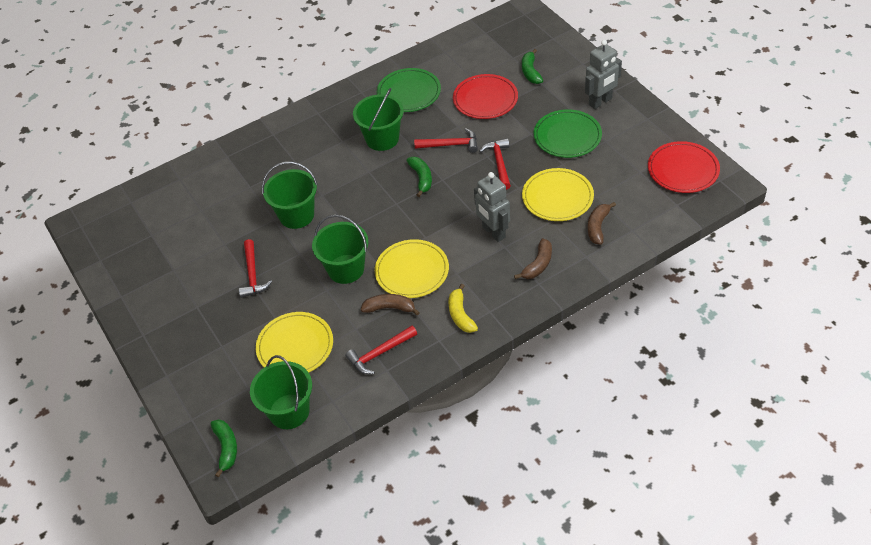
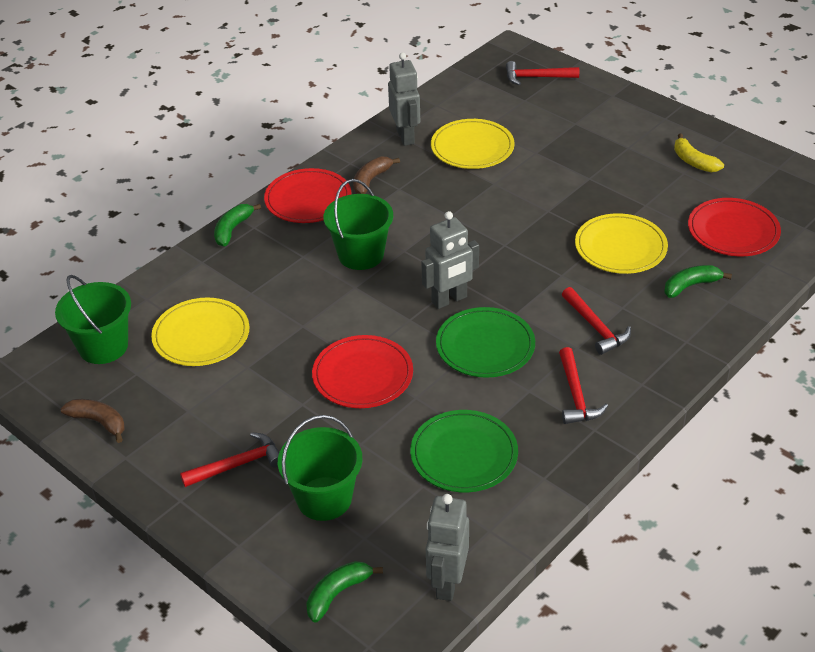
brown banana: 3 -> 2
green bucket: 4 -> 3
grey robot: 2 -> 3
red plate: 2 -> 3

